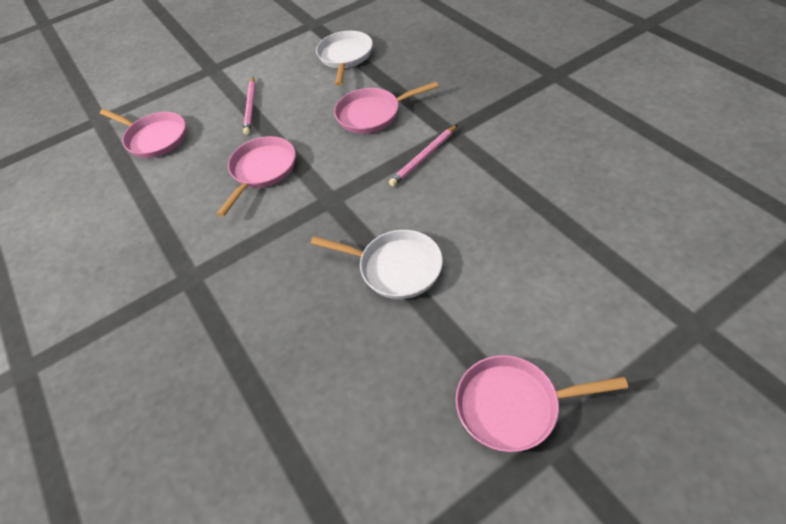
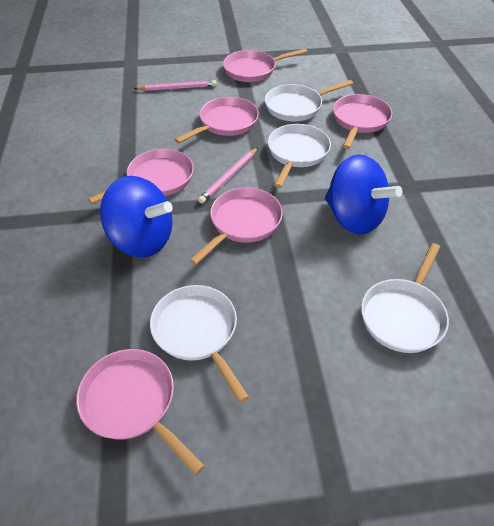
blue spinning top: 0 -> 2
pink pan: 4 -> 6
white pan: 2 -> 4

